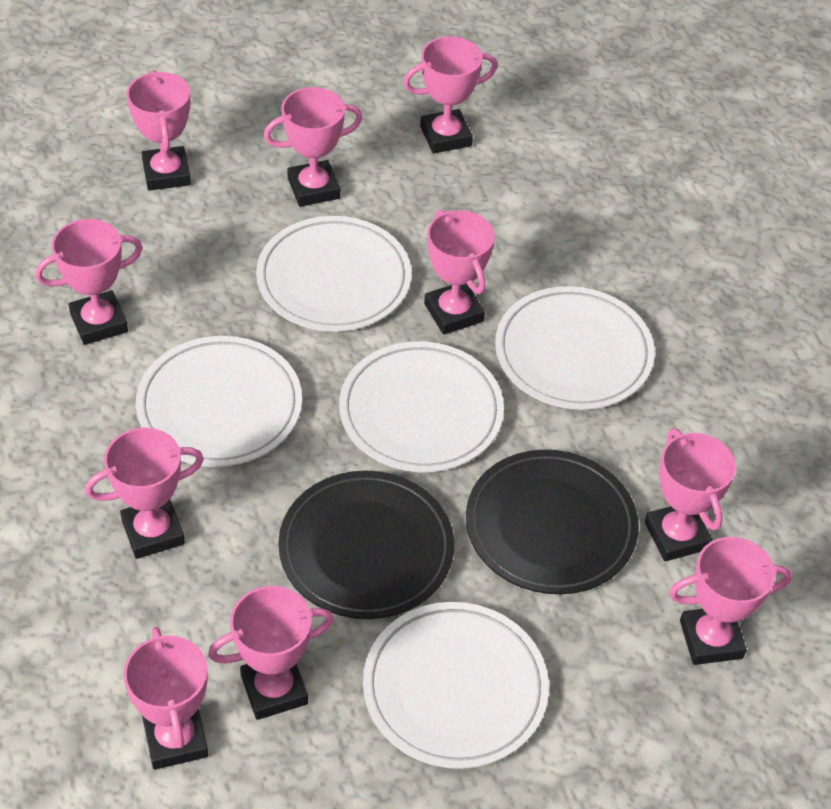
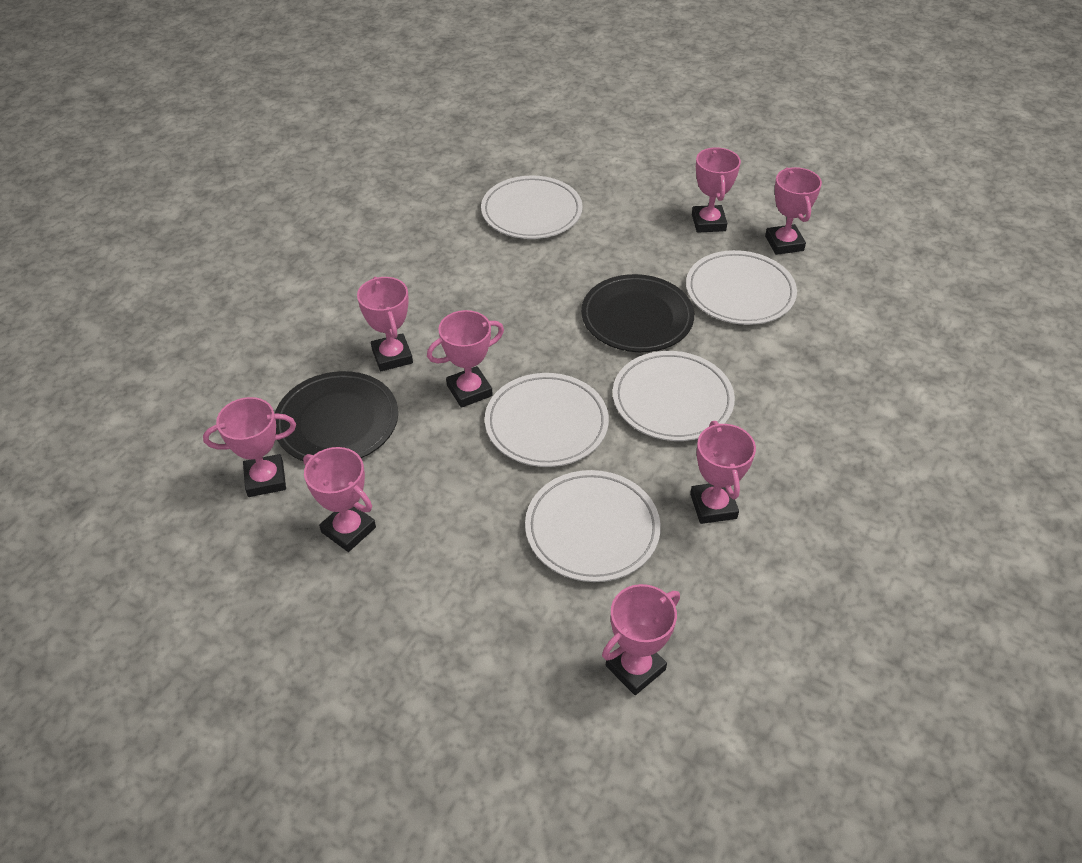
pink trophy: 10 -> 8

